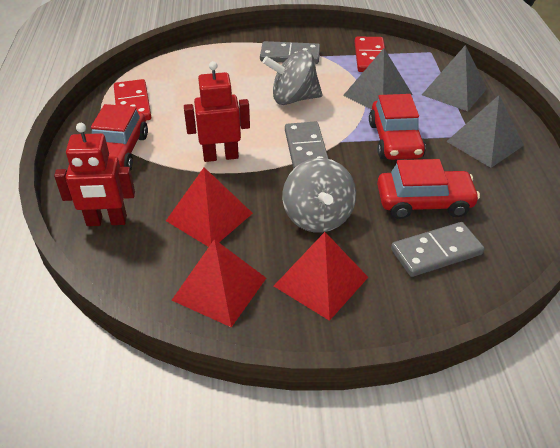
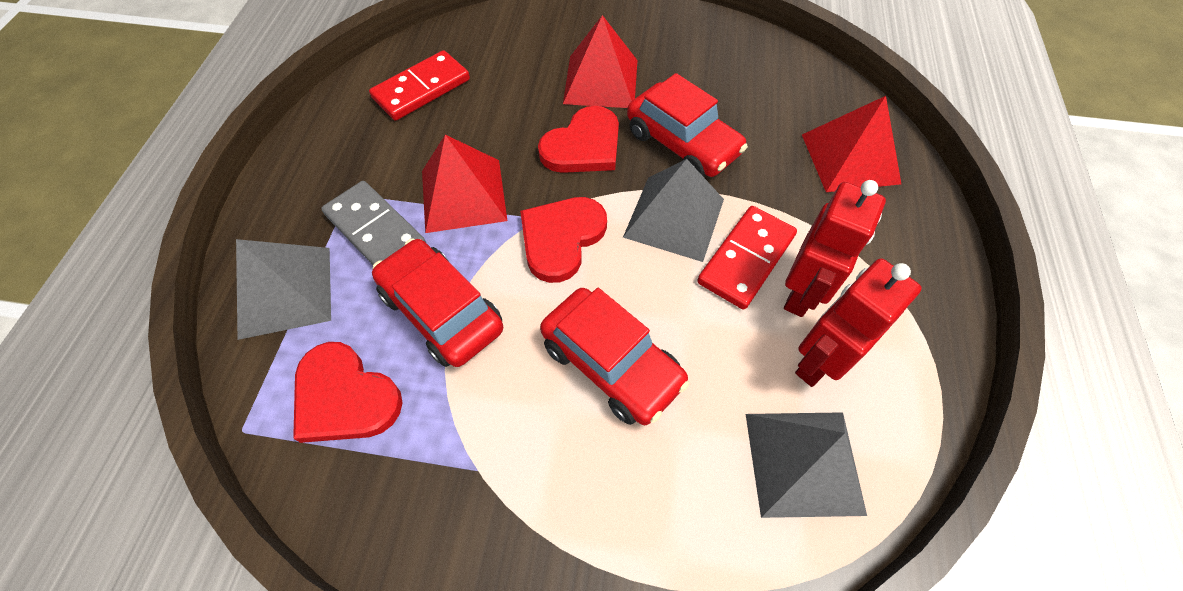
grey domino: 3 -> 1
grey spinning top: 2 -> 0
red heart: 0 -> 3

